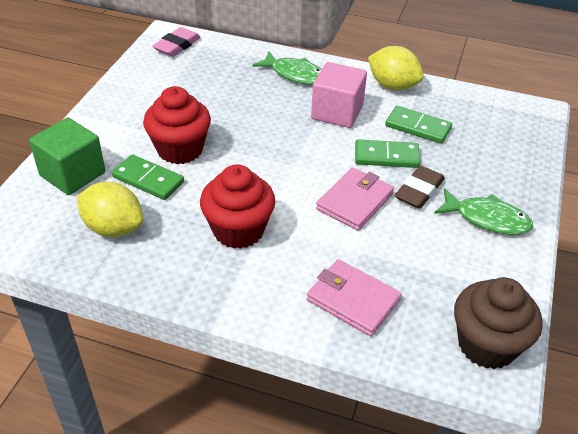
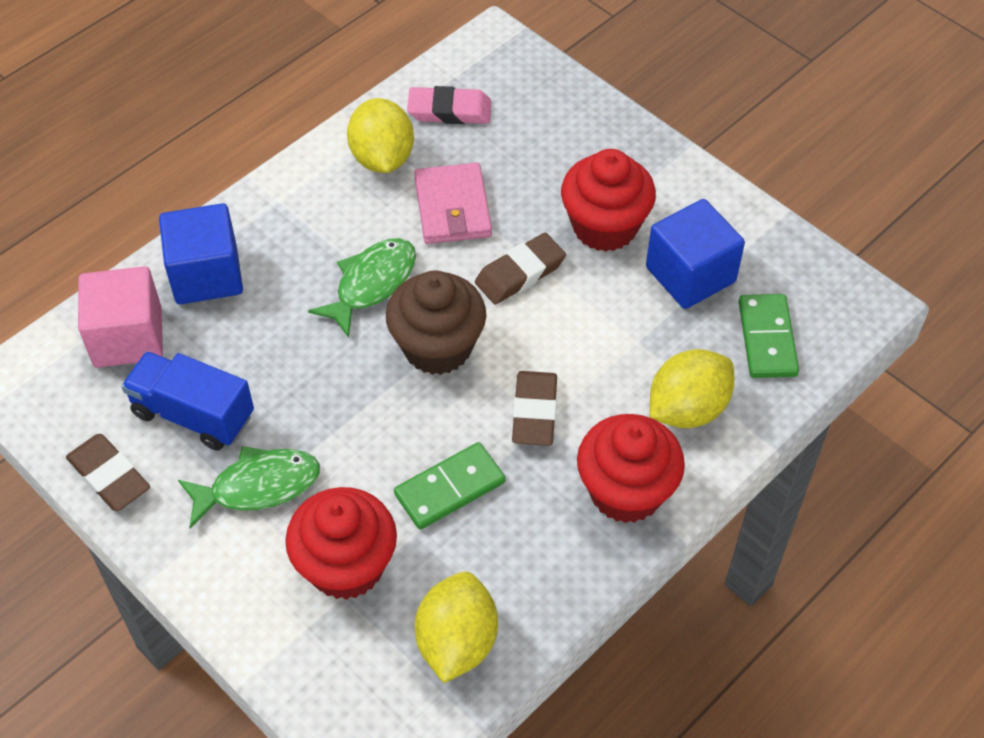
blue cube: 0 -> 2
blue truck: 0 -> 1
brown eraser: 1 -> 3
green cube: 1 -> 0
green domino: 3 -> 2
pink wallet: 2 -> 1
red cupcake: 2 -> 3
yellow lemon: 2 -> 3

